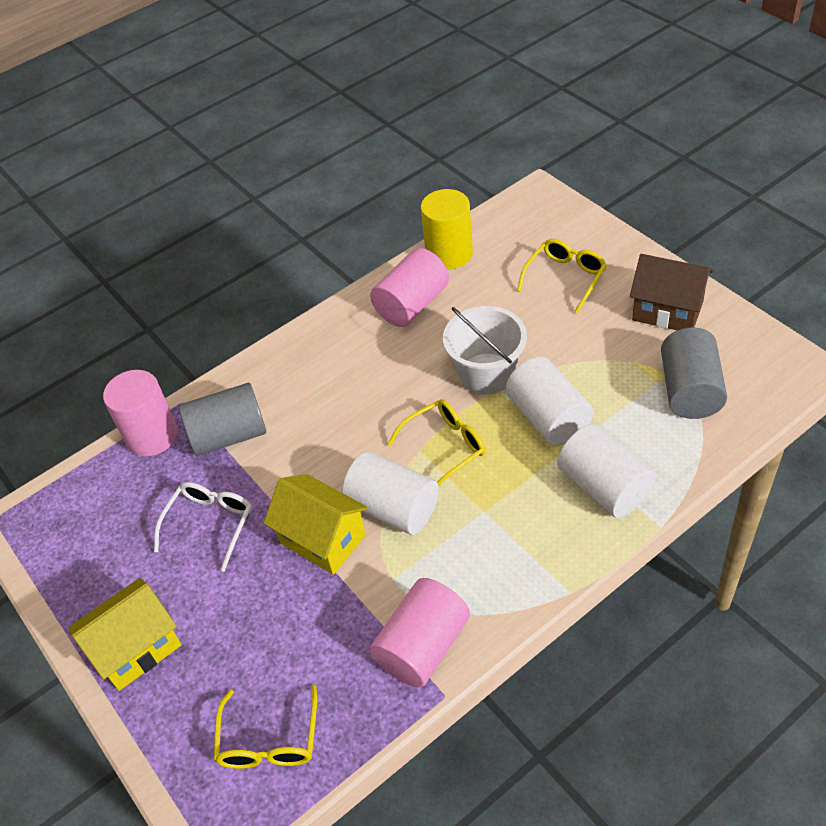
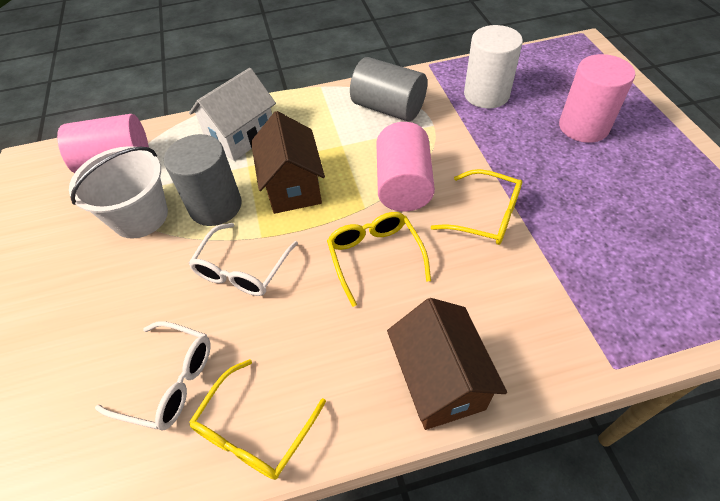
brown house: 1 -> 2
white cylinder: 3 -> 1
white glasses: 1 -> 2
white house: 0 -> 1
yellow cylinder: 1 -> 0
yellow house: 2 -> 0

